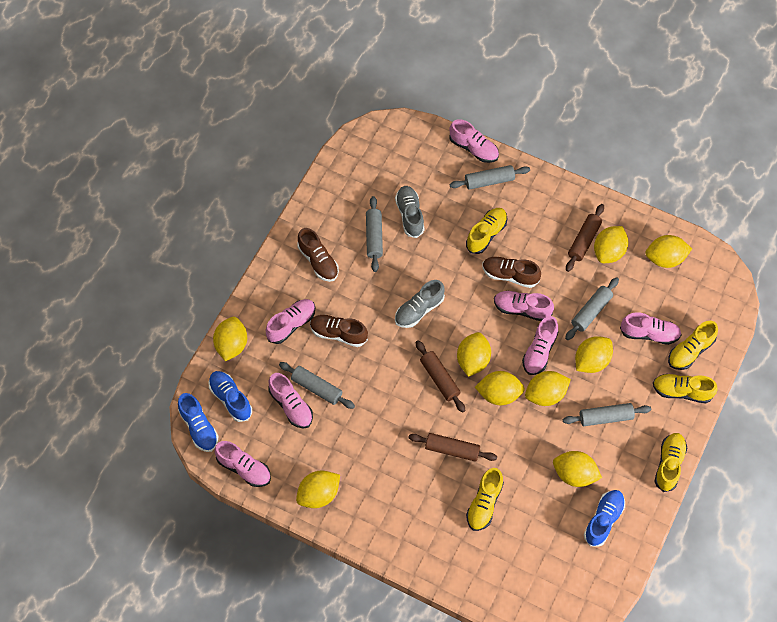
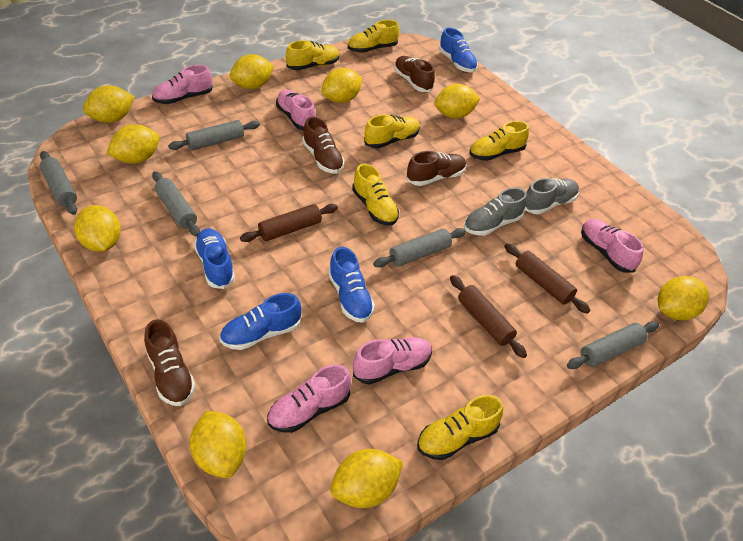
blue shoe: 3 -> 4
brown shoe: 3 -> 4
pink shoe: 7 -> 5
yellow shoe: 5 -> 6

